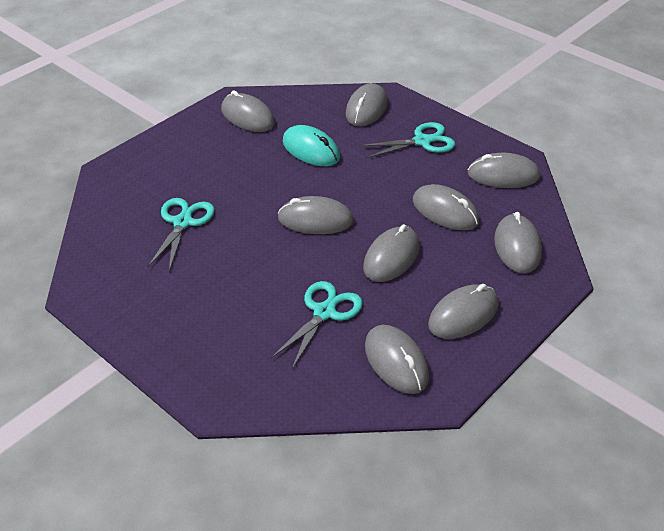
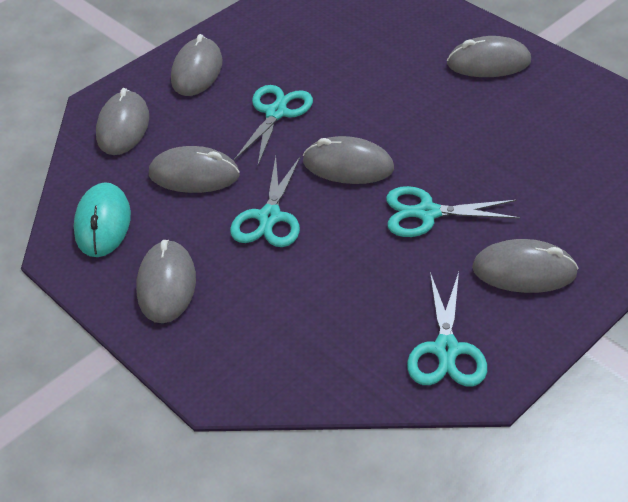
grey mouse: 9 -> 7
turquoise scissors: 3 -> 4

